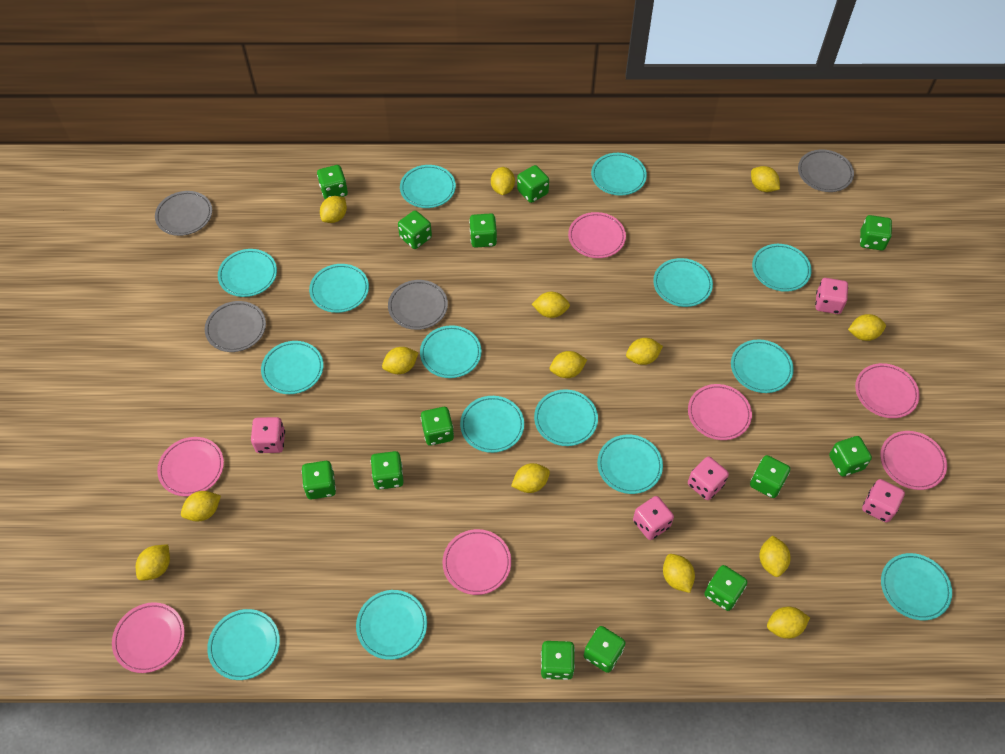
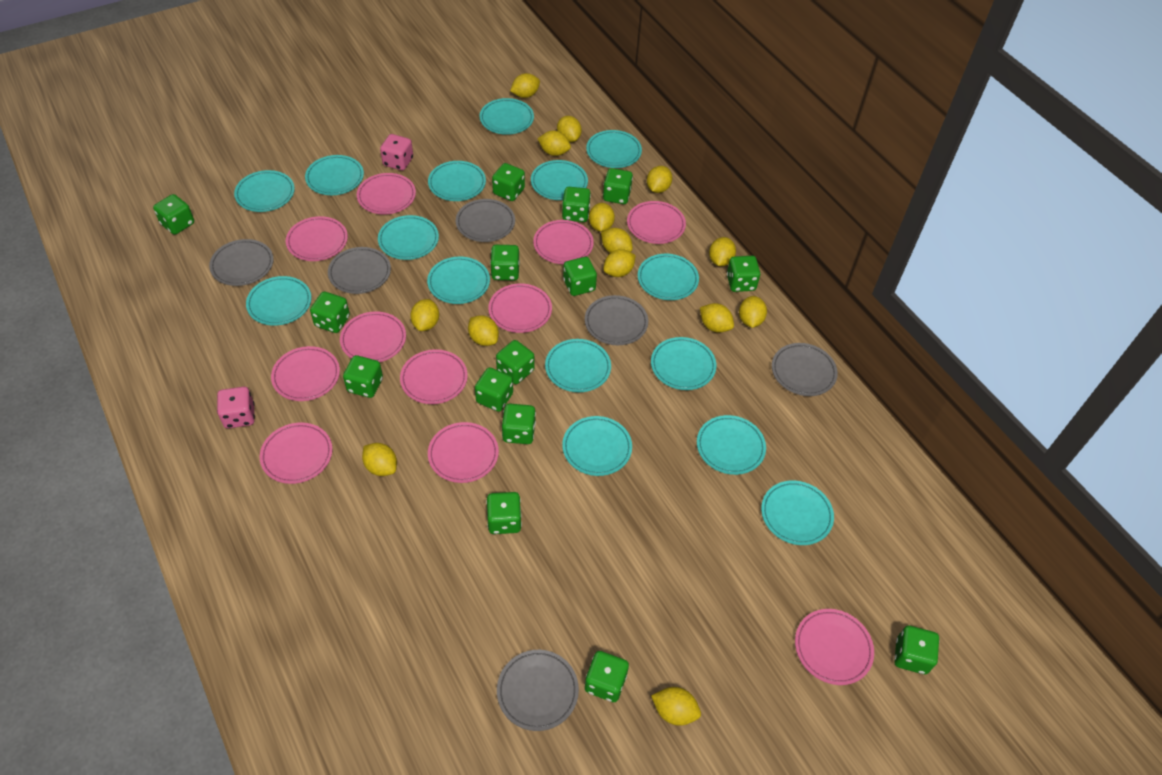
green dice: 13 -> 15
grey plate: 4 -> 6
pink dice: 5 -> 2
pink plate: 7 -> 11

